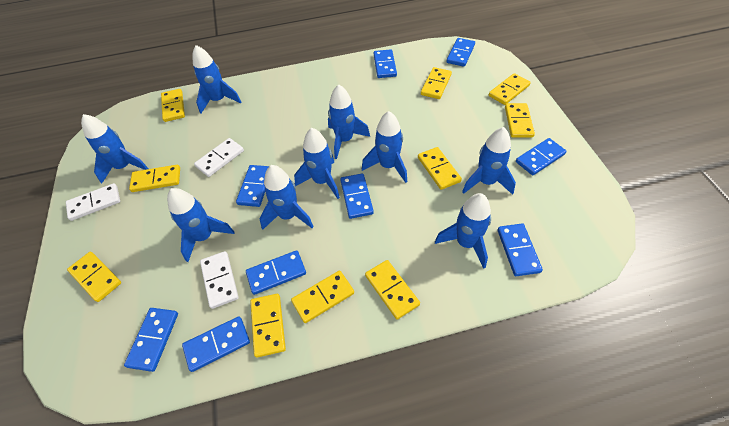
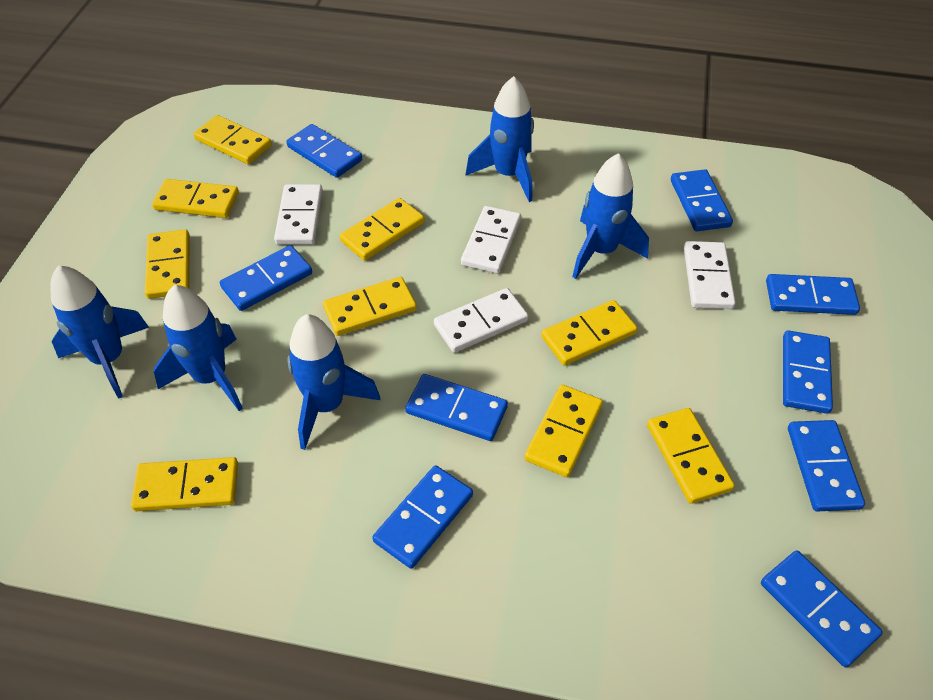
blue rocket: 9 -> 5
white domino: 3 -> 4
yellow domino: 10 -> 9

